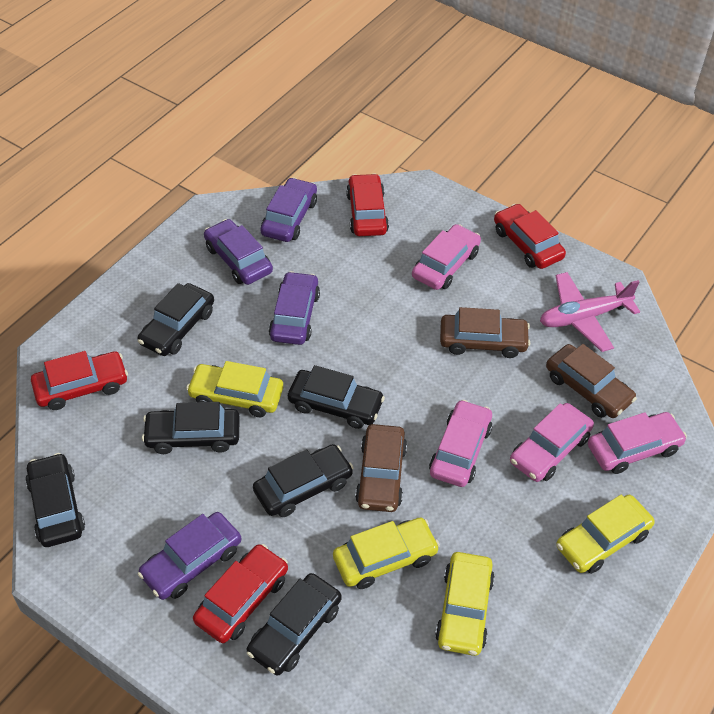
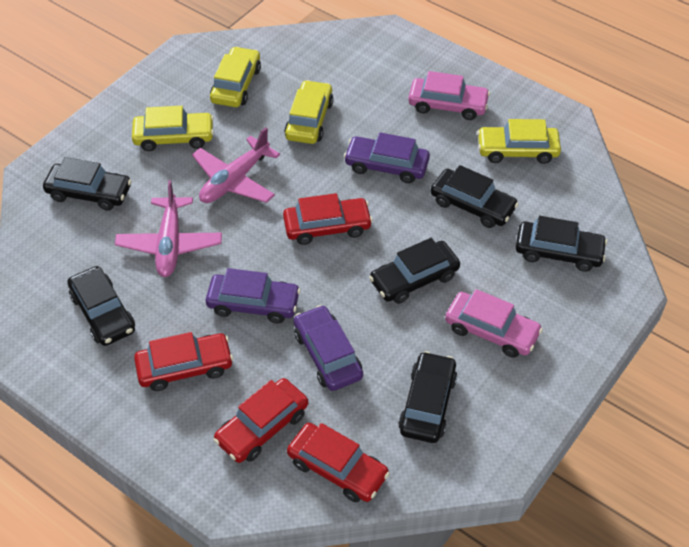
brown car: 3 -> 0
pink car: 4 -> 2
pink plane: 1 -> 2
purple car: 4 -> 3

